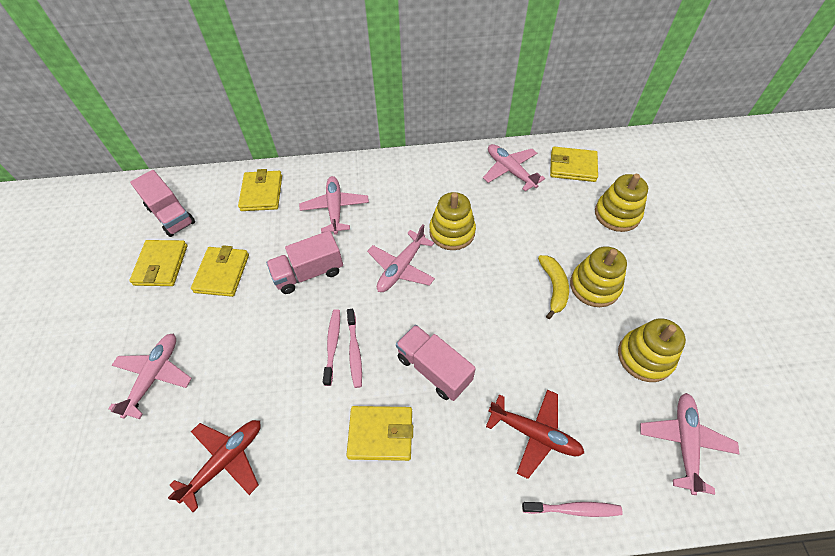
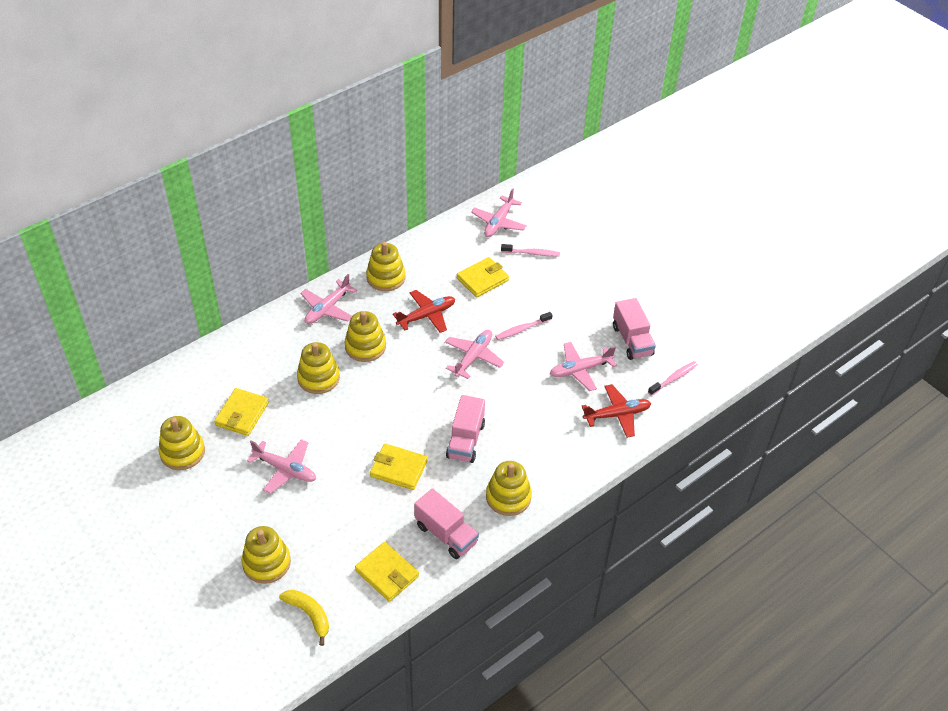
yellow stacking toy: 4 -> 6
yellow wallet: 5 -> 4

